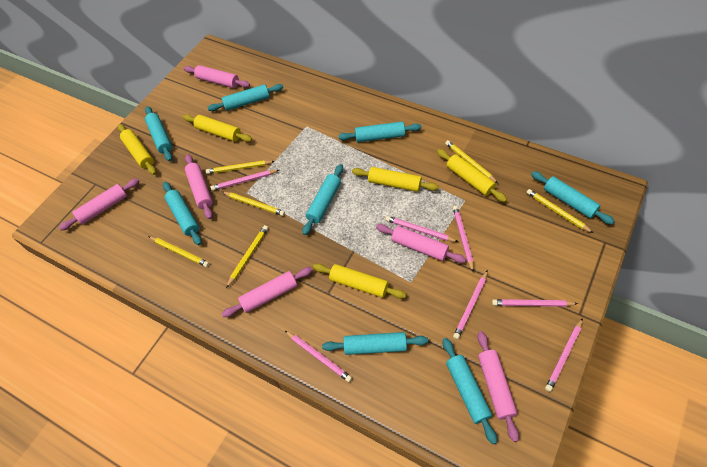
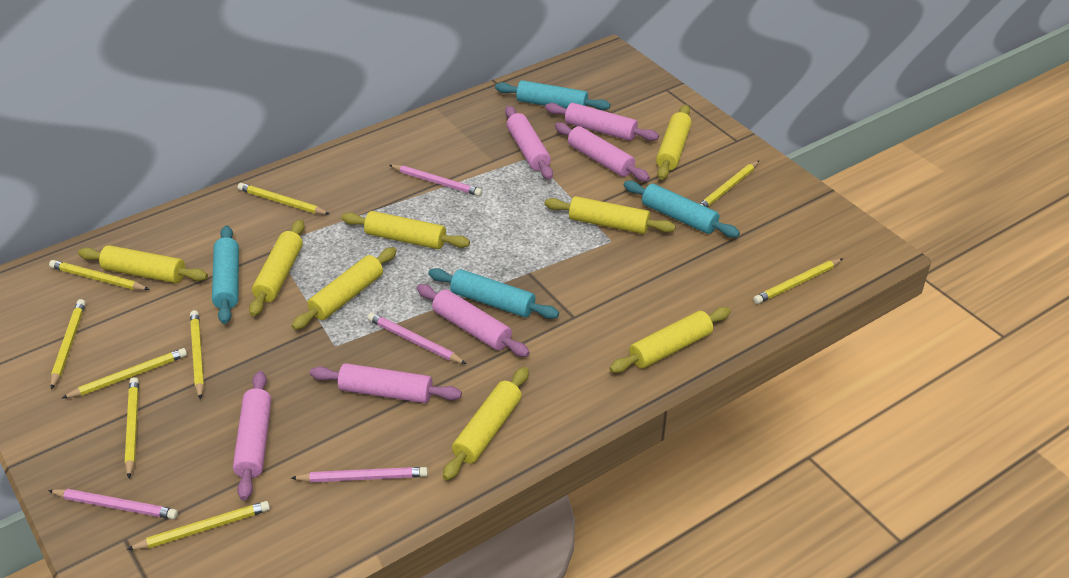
pink pencil: 7 -> 4
turquoise rolling pin: 8 -> 4
yellow pencil: 6 -> 9
yellow rolling pin: 5 -> 8

